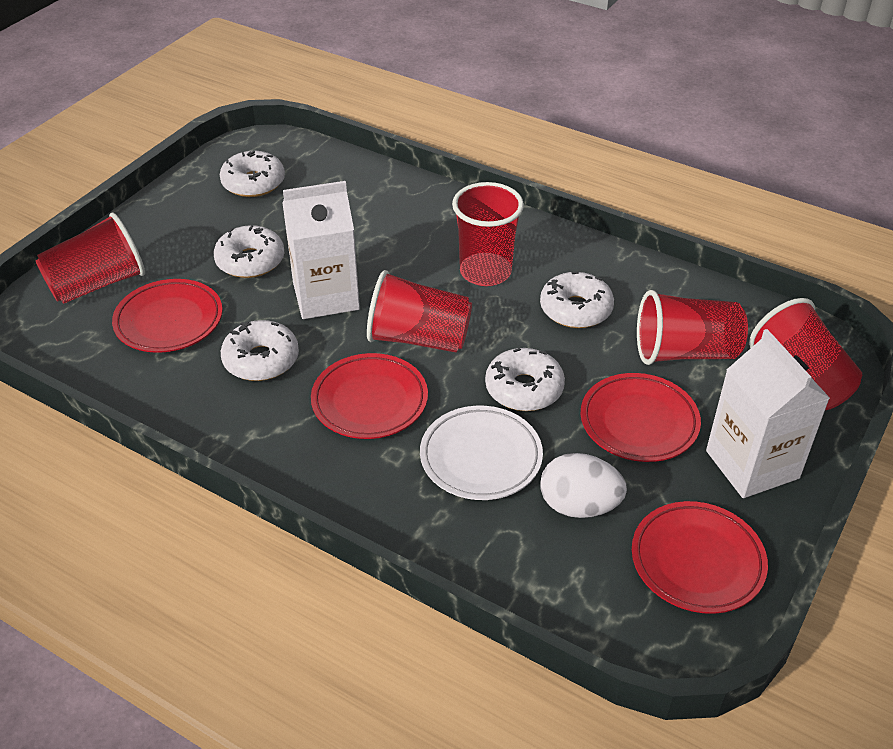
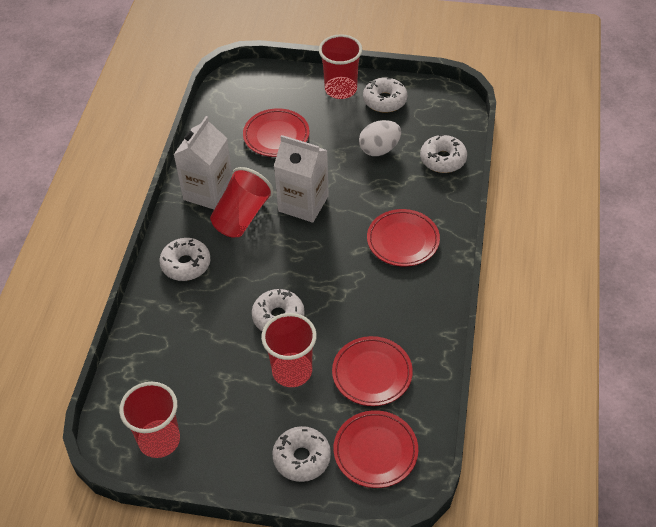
red cup: 5 -> 4
white plate: 1 -> 0

